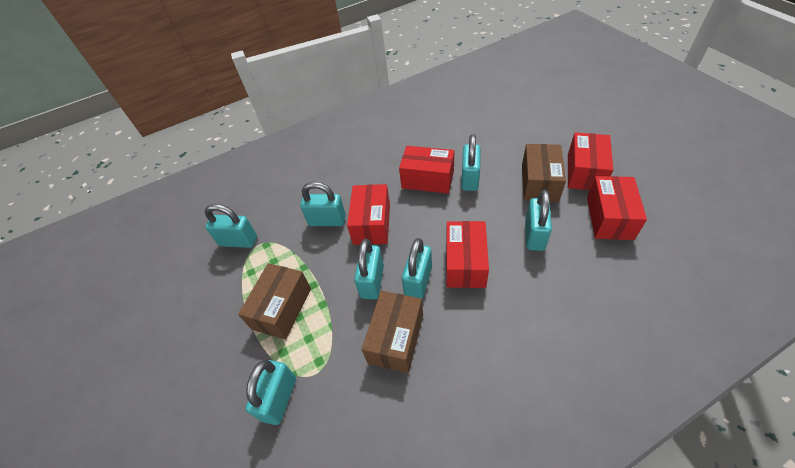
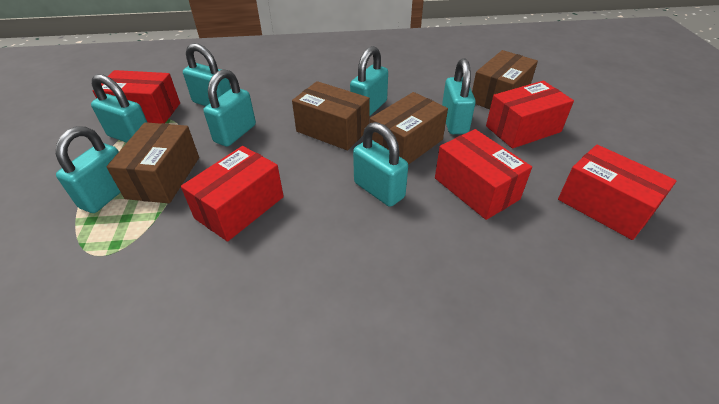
brown box: 3 -> 4

